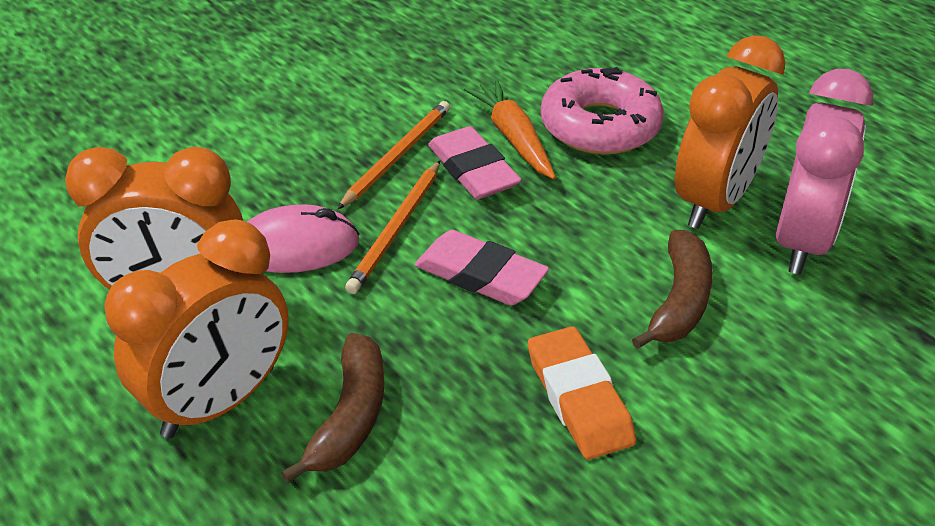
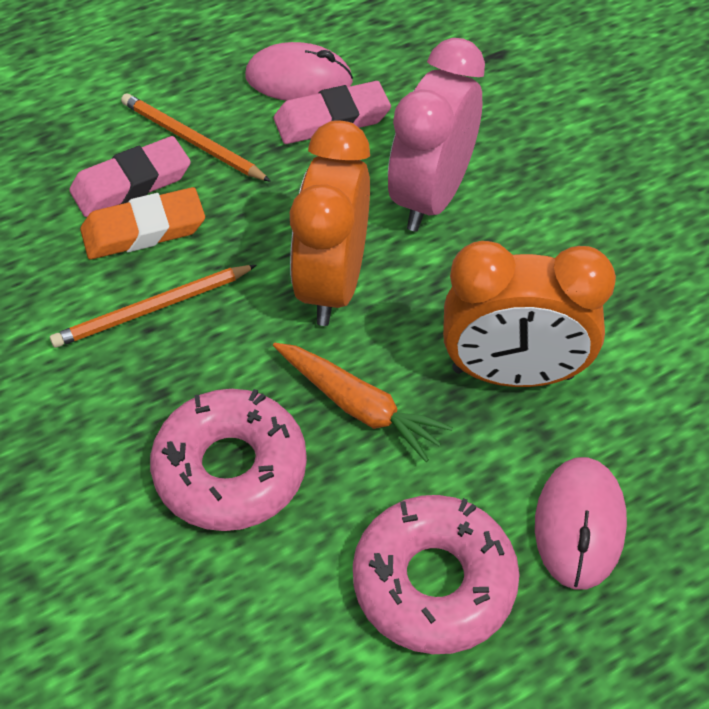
brown banana: 2 -> 0
orange clock: 3 -> 2
pink donut: 1 -> 2
pink mouse: 1 -> 2

